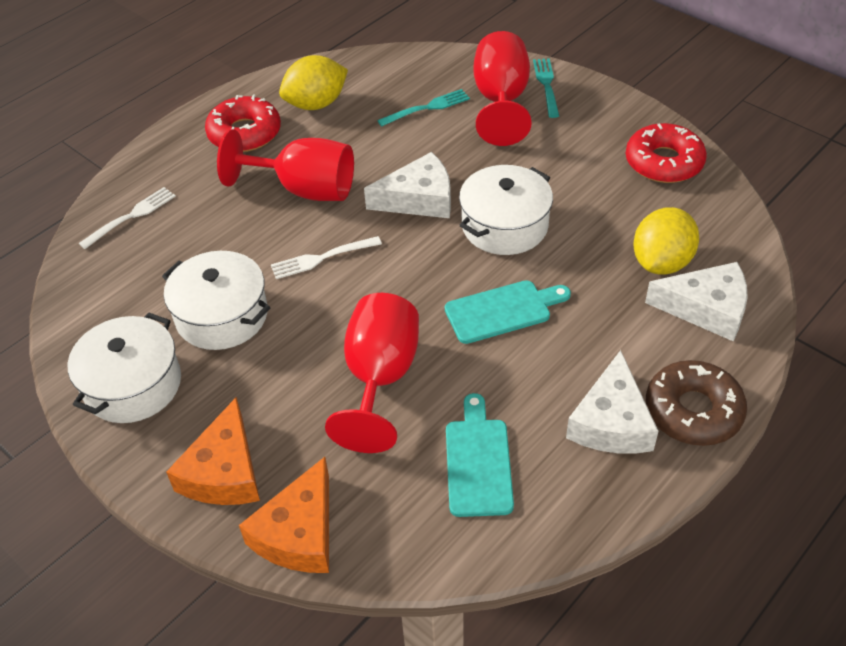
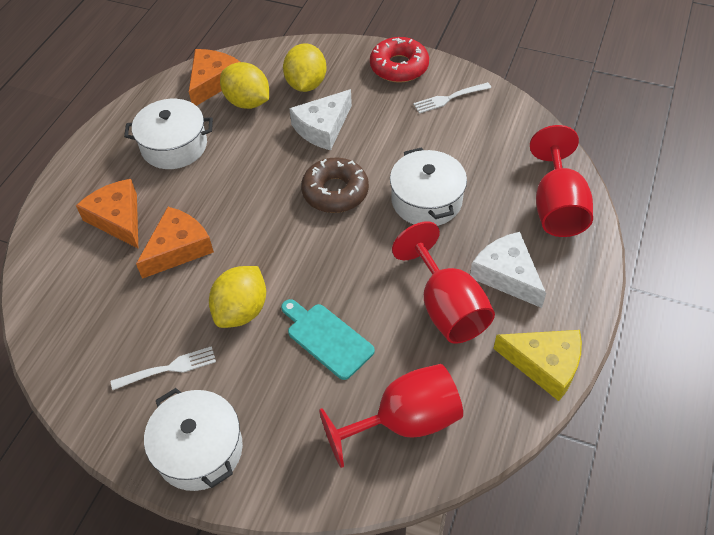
orange cheese: 2 -> 3
red donut: 2 -> 1
turquoise cutting board: 2 -> 1
turquoise fork: 2 -> 0
white cheese: 3 -> 2
yellow cheese: 0 -> 1
yellow lemon: 2 -> 3

